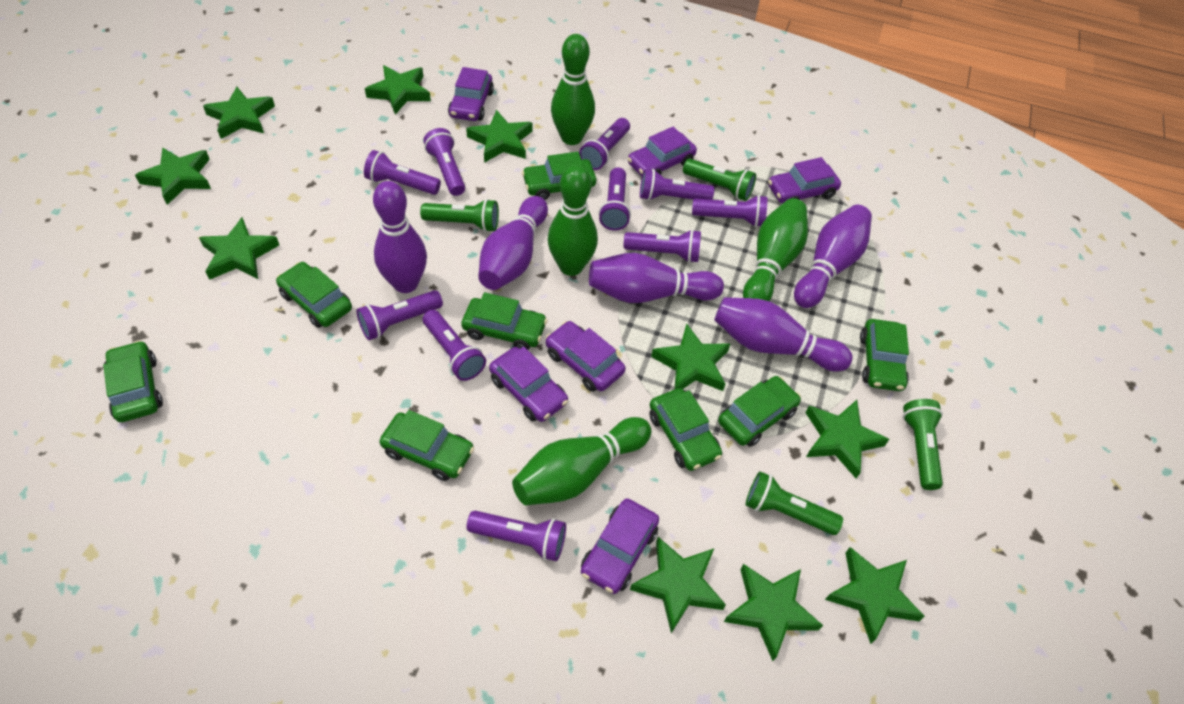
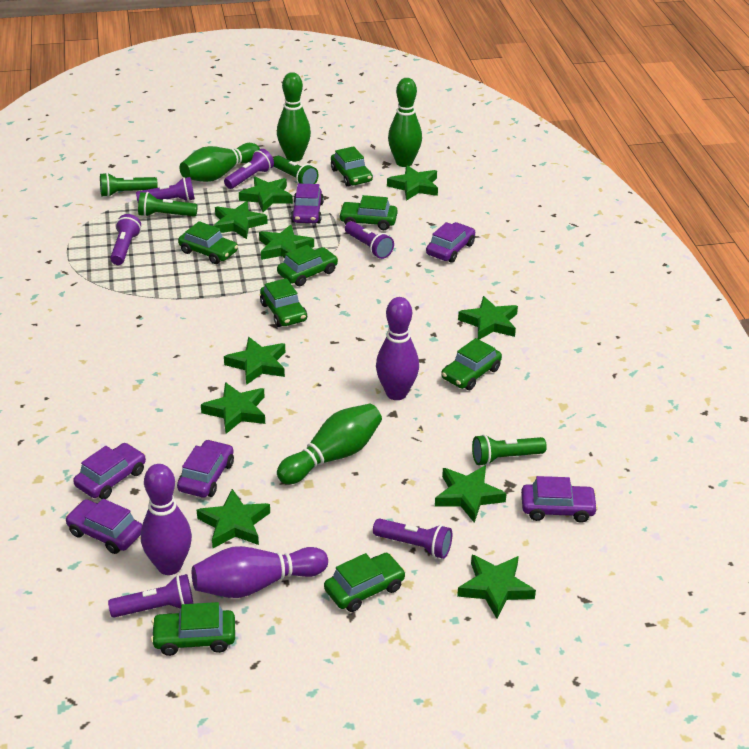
purple bowling pin: 5 -> 3
purple flashlight: 10 -> 6

